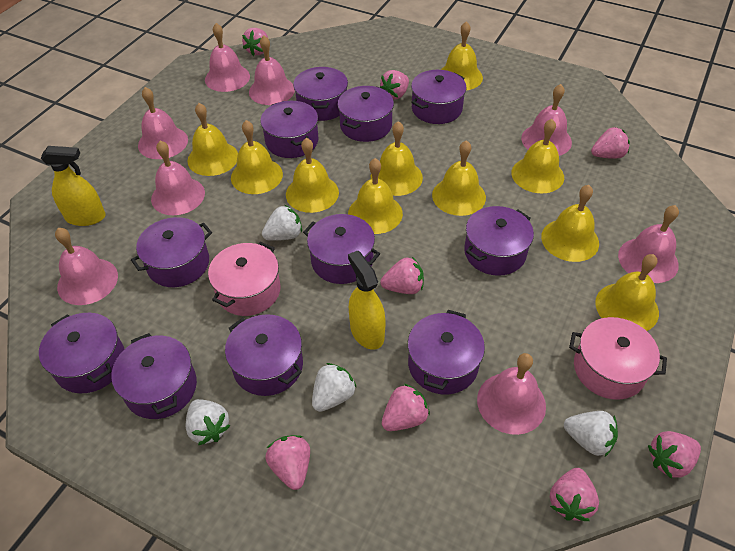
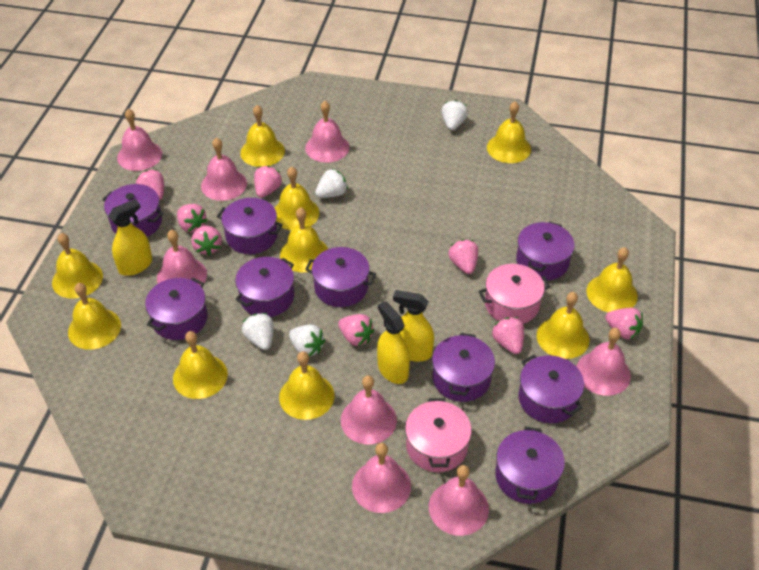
purple pot: 11 -> 9
yellow spray bottle: 2 -> 3

